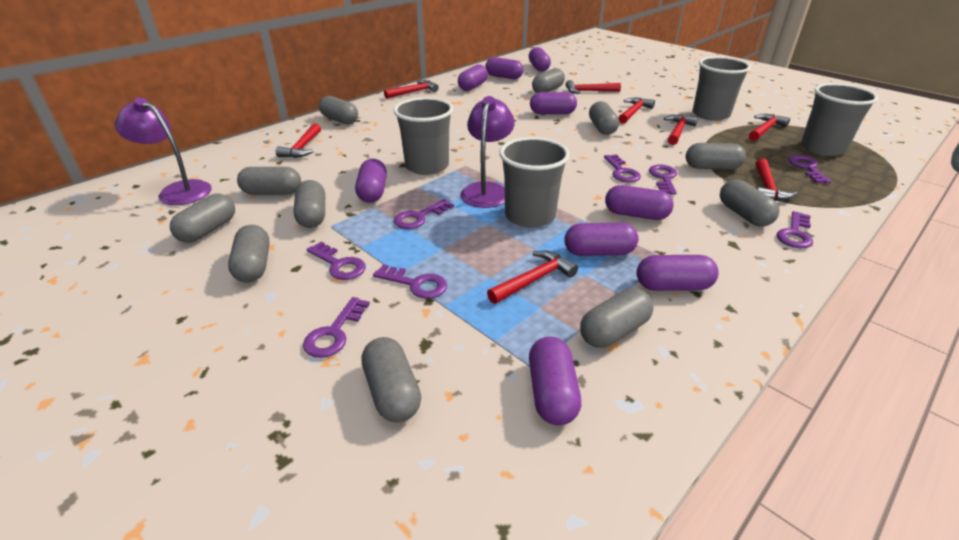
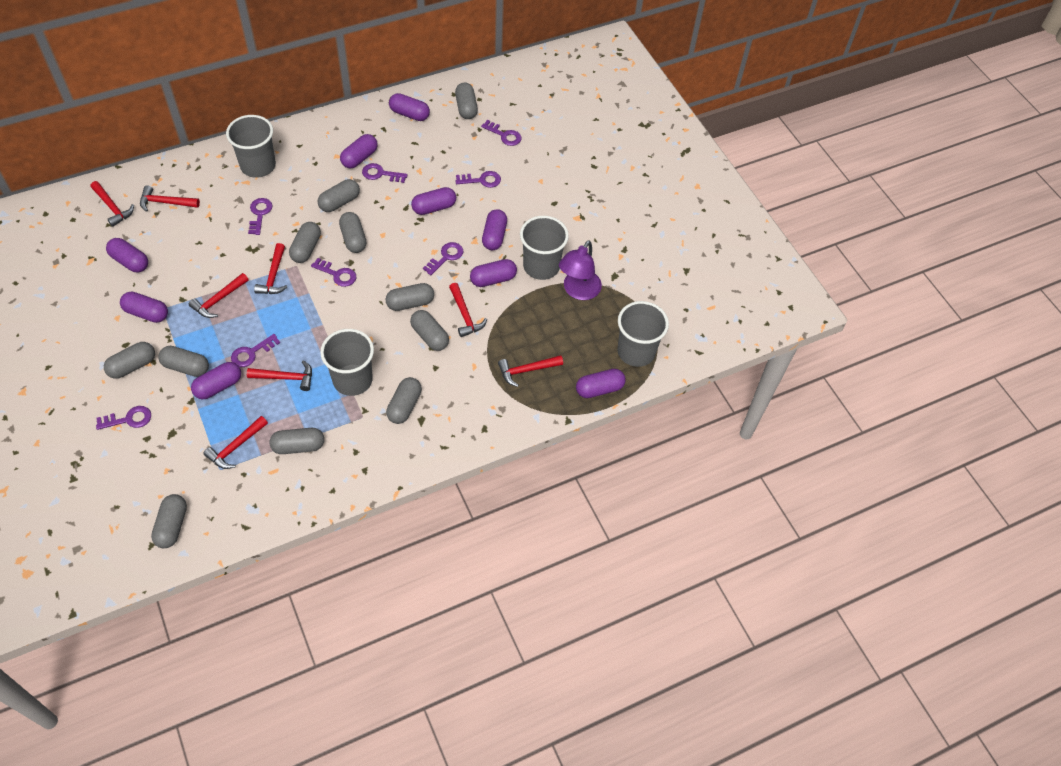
purple lamp: 2 -> 1

